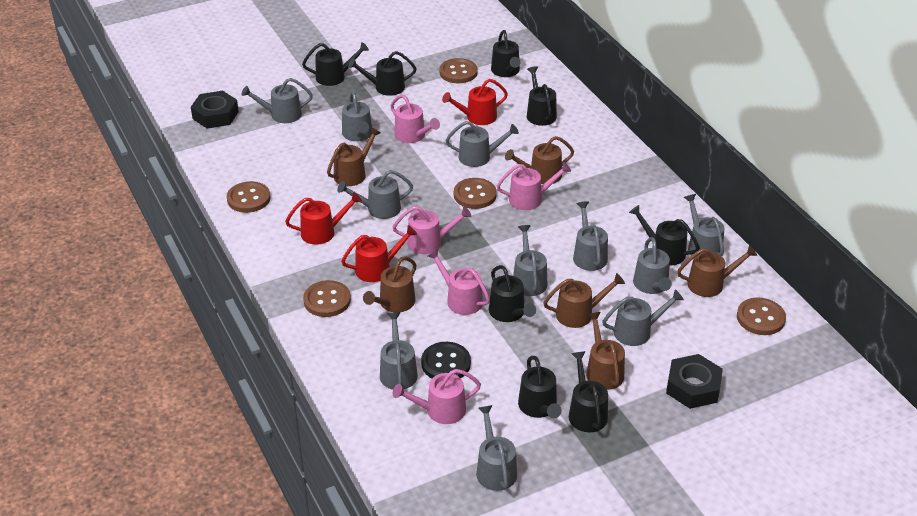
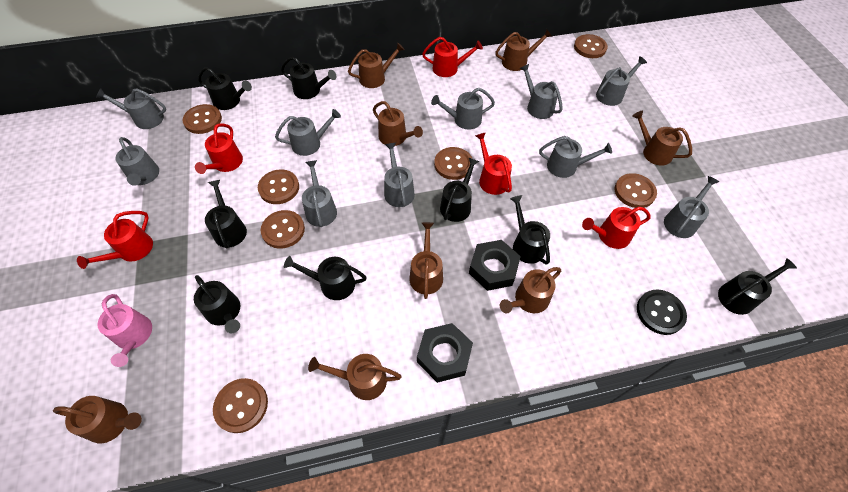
brown button: 5 -> 7
brown watering can: 6 -> 8
grey watering can: 11 -> 10
pink watering can: 5 -> 1
red watering can: 3 -> 5

